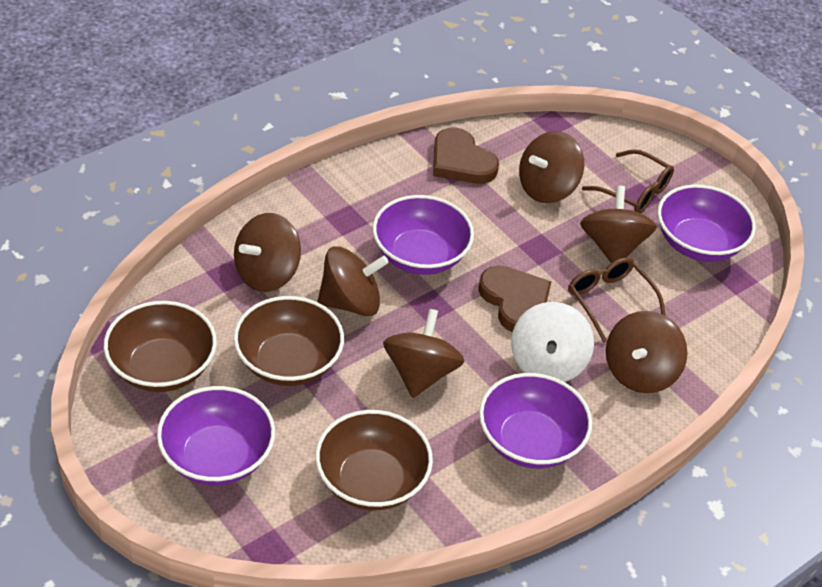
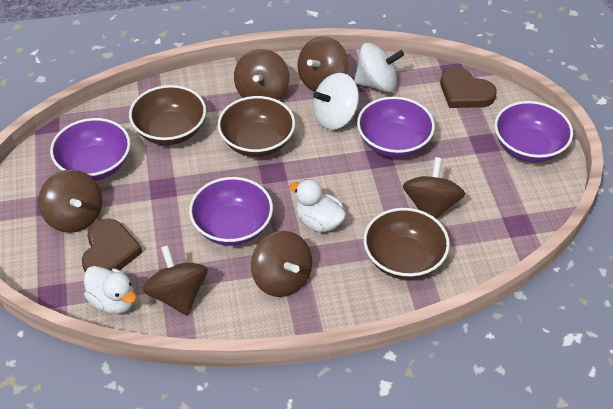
brown glasses: 2 -> 0
white duck: 0 -> 2
white spinning top: 1 -> 2

